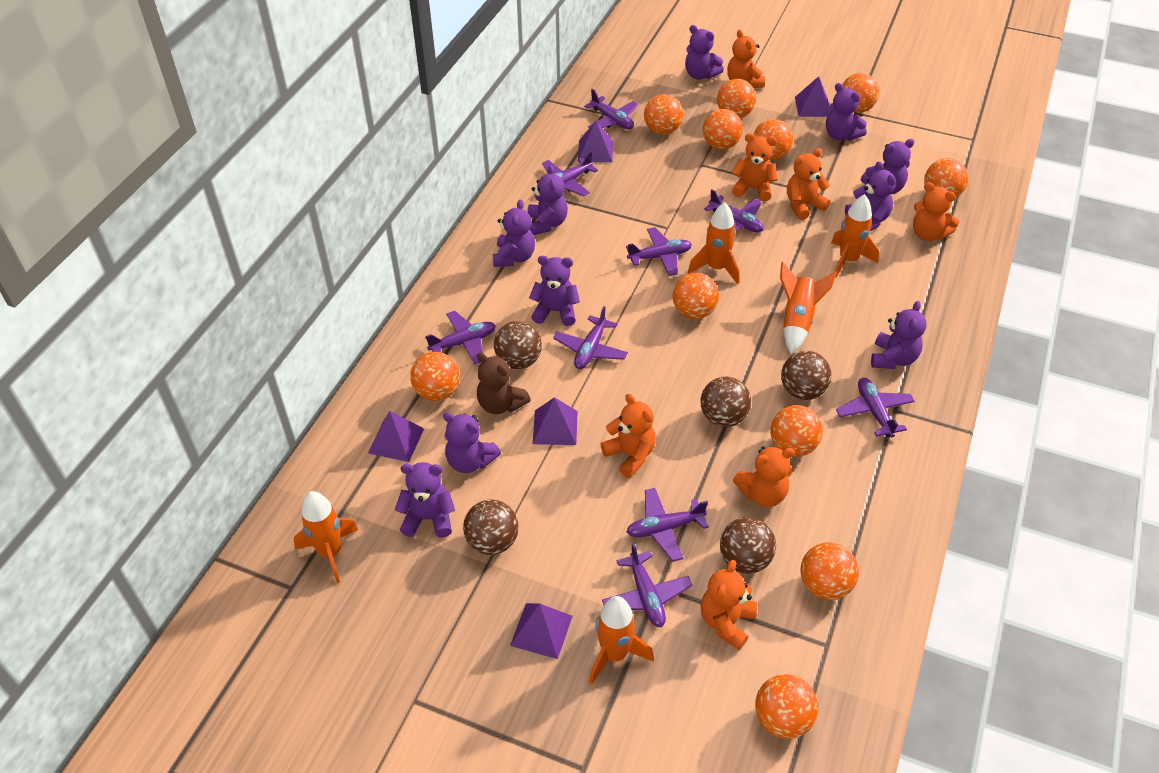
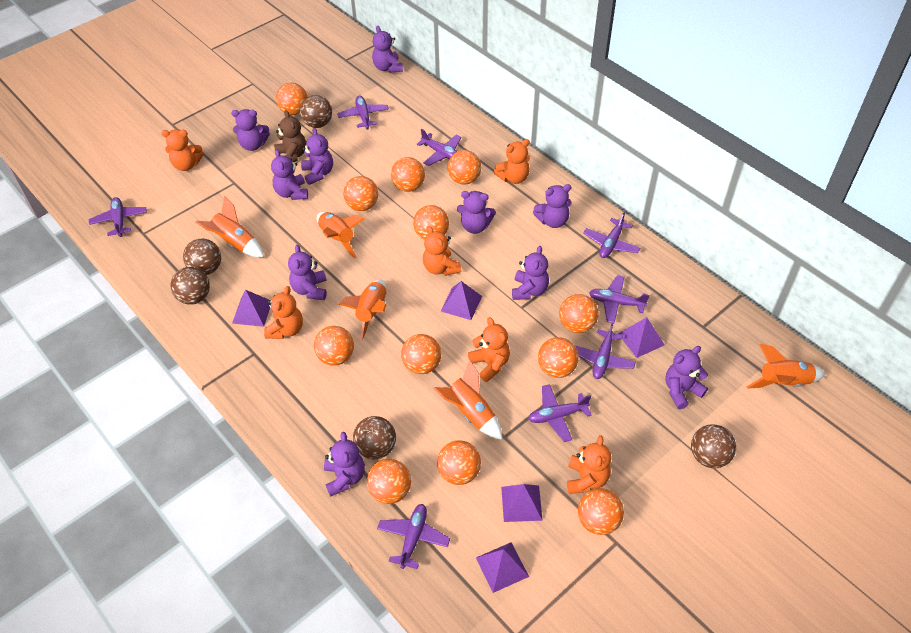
orange ball: 11 -> 12
orange teddy bear: 7 -> 6
purple plane: 9 -> 8

